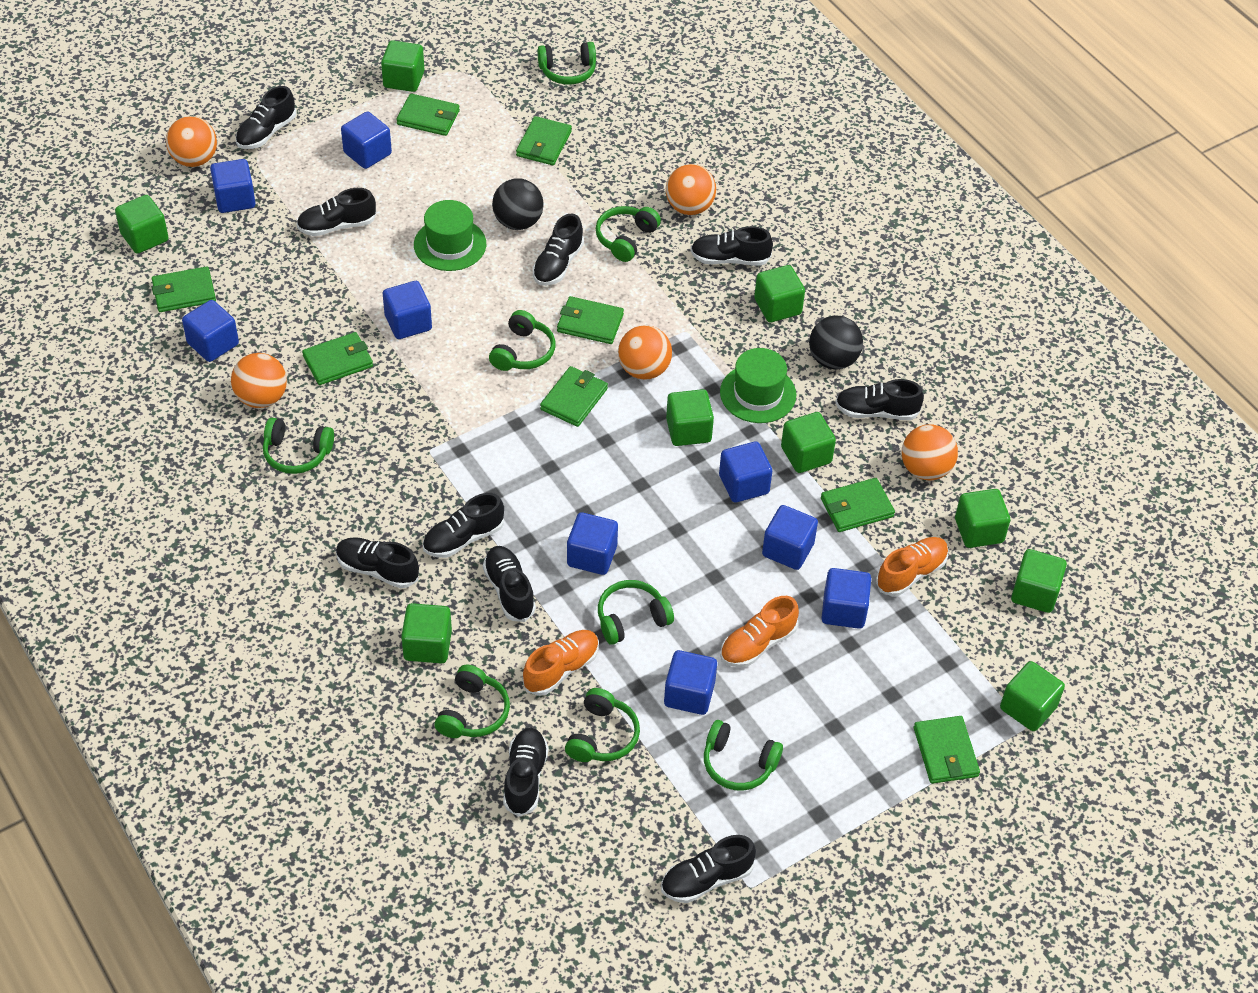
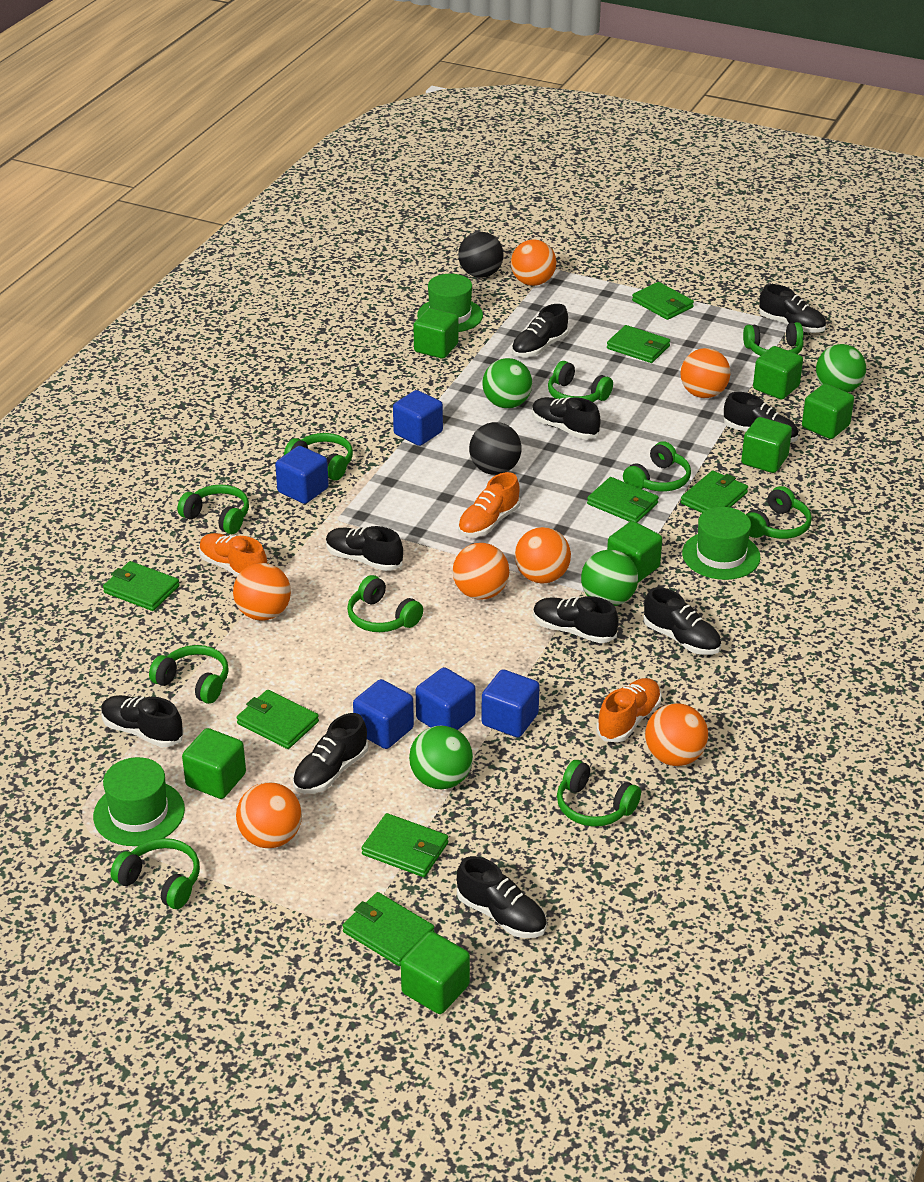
blue cube: 9 -> 5
green ball: 0 -> 4
green cube: 9 -> 7
green hat: 2 -> 3
green headphones: 8 -> 10
orange ball: 5 -> 7

